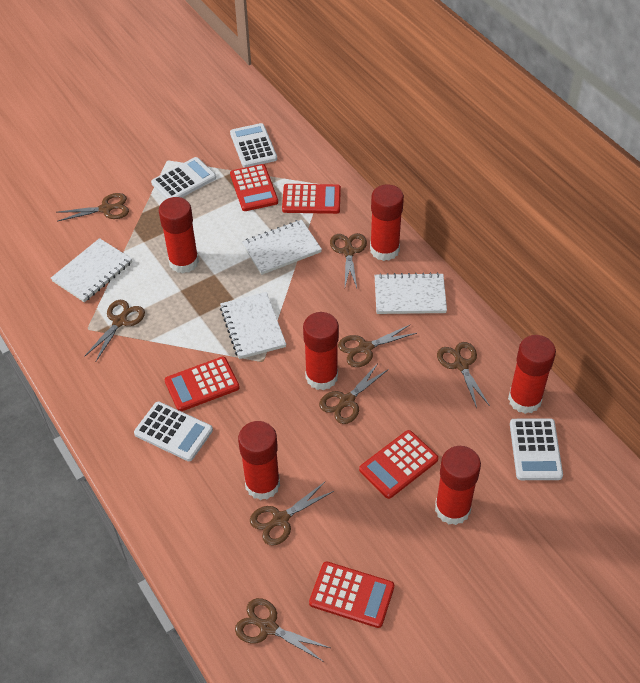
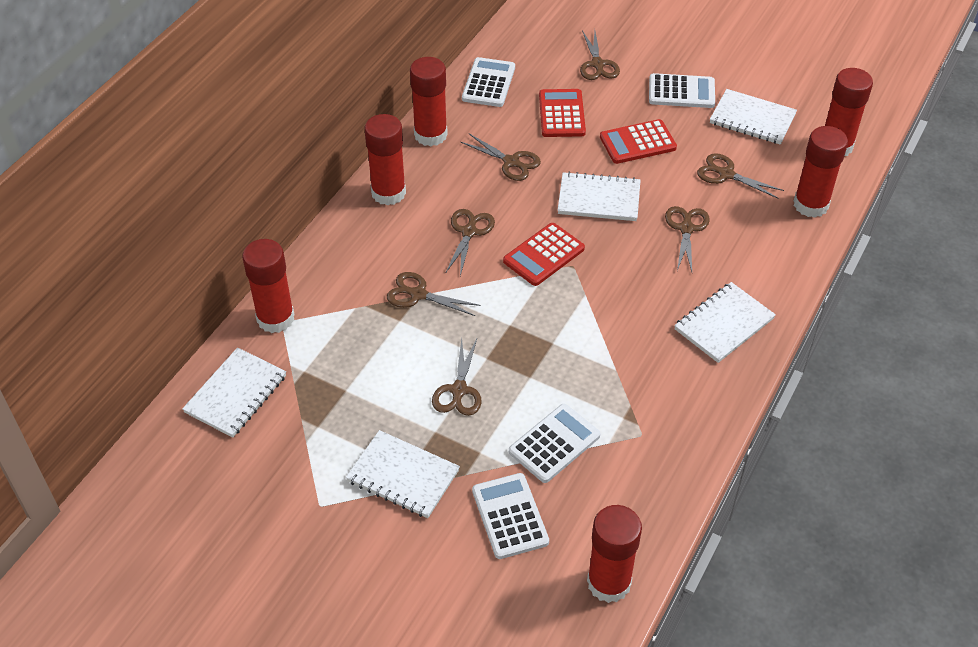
brown scissors: 8 -> 7
red calculator: 5 -> 3
white notebook: 4 -> 5

